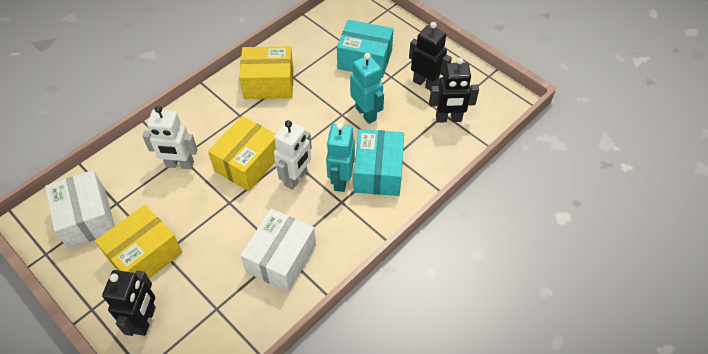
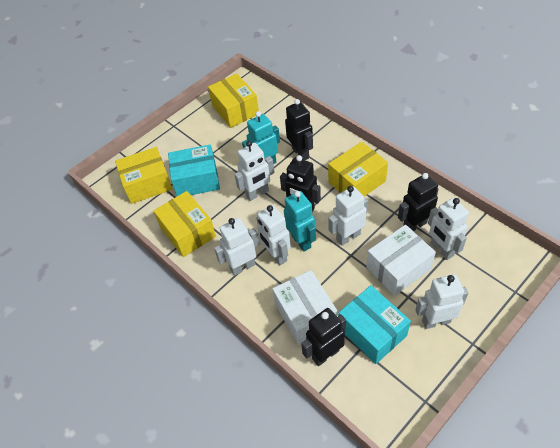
black robot: 3 -> 4
white robot: 2 -> 6
yellow box: 3 -> 4

